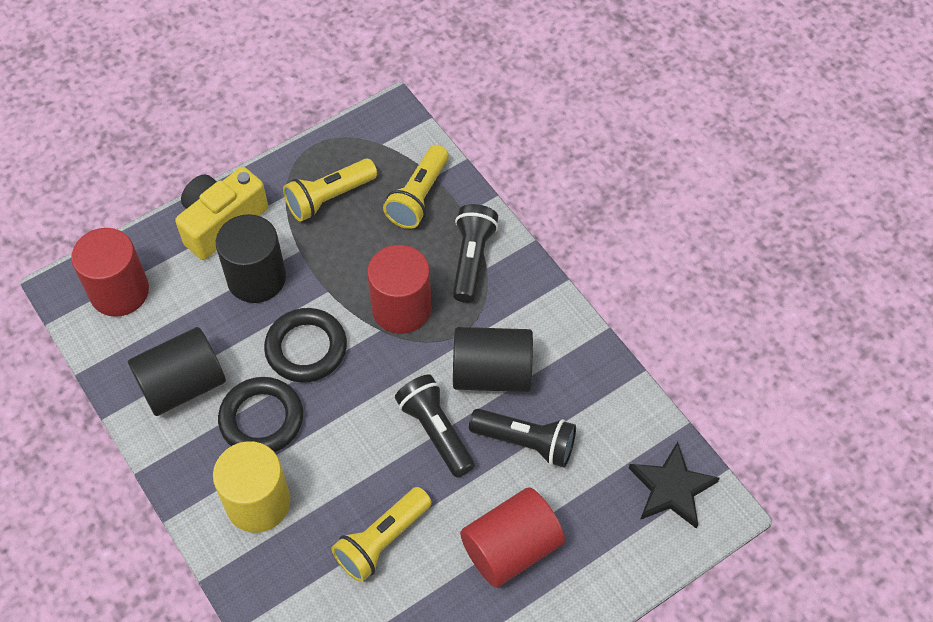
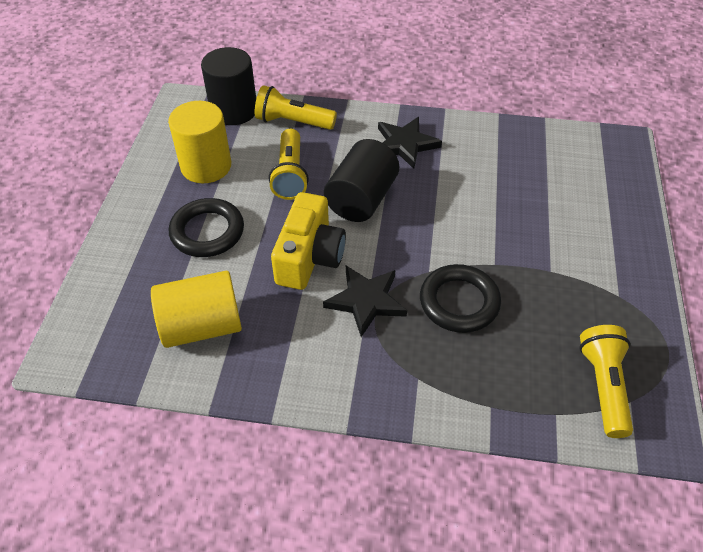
black cylinder: 3 -> 2
black flashlight: 3 -> 0
black star: 1 -> 2
red cylinder: 3 -> 0
yellow cylinder: 1 -> 2

